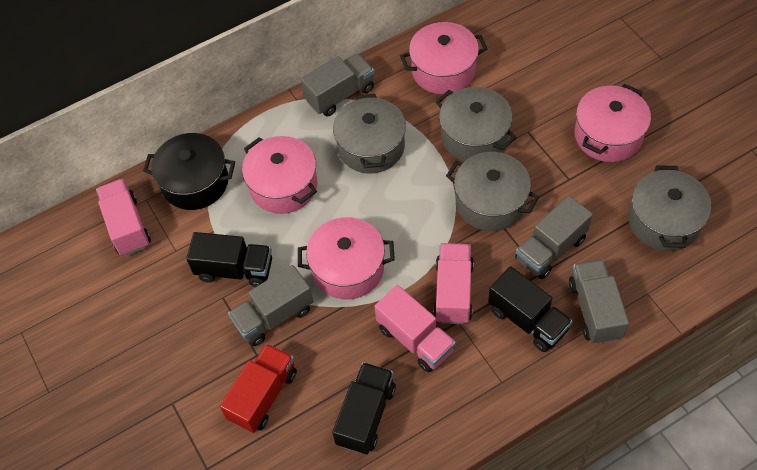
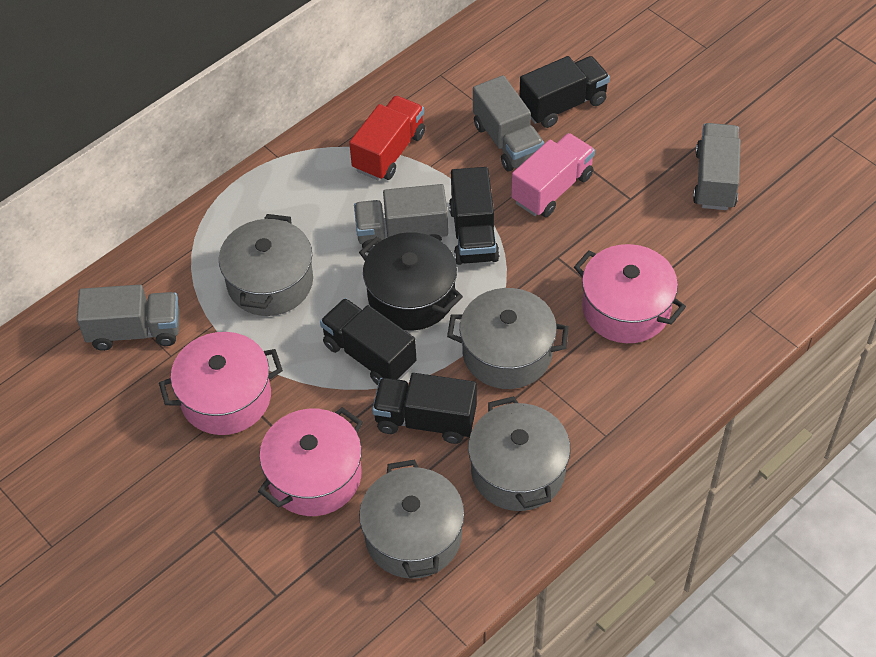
black truck: 3 -> 4
pink pot: 4 -> 3
pink truck: 3 -> 1

